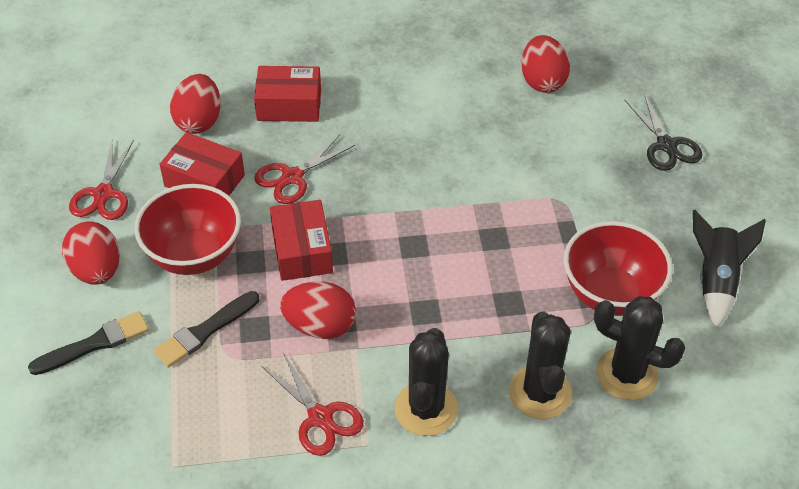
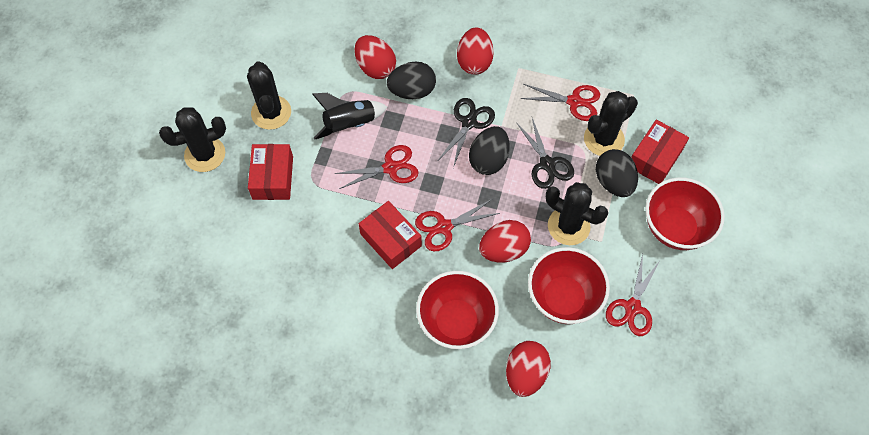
black brush: 2 -> 0
black cactus: 3 -> 4
black egg: 0 -> 3
black scissors: 1 -> 2
red bowl: 2 -> 3
red scissors: 3 -> 4

